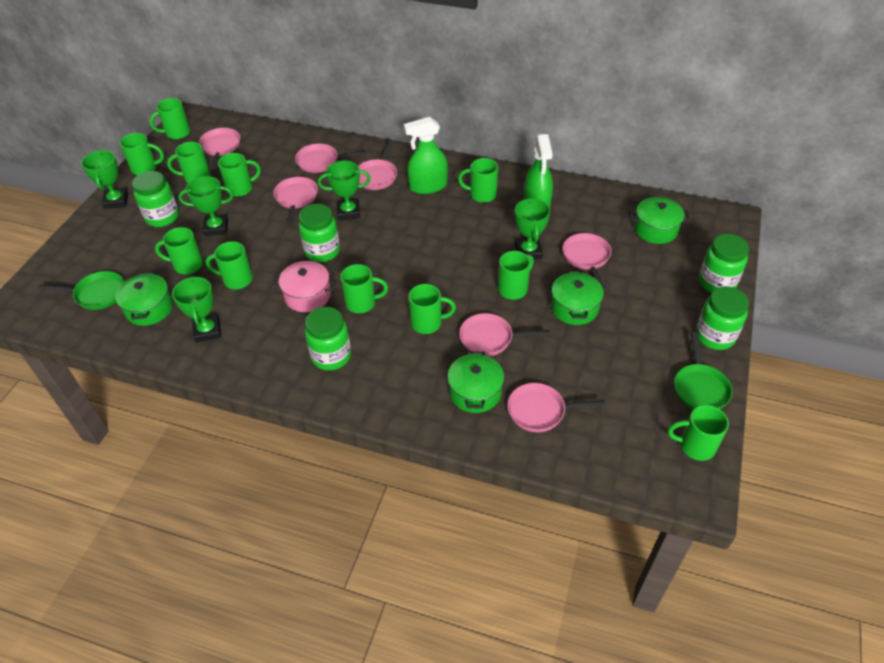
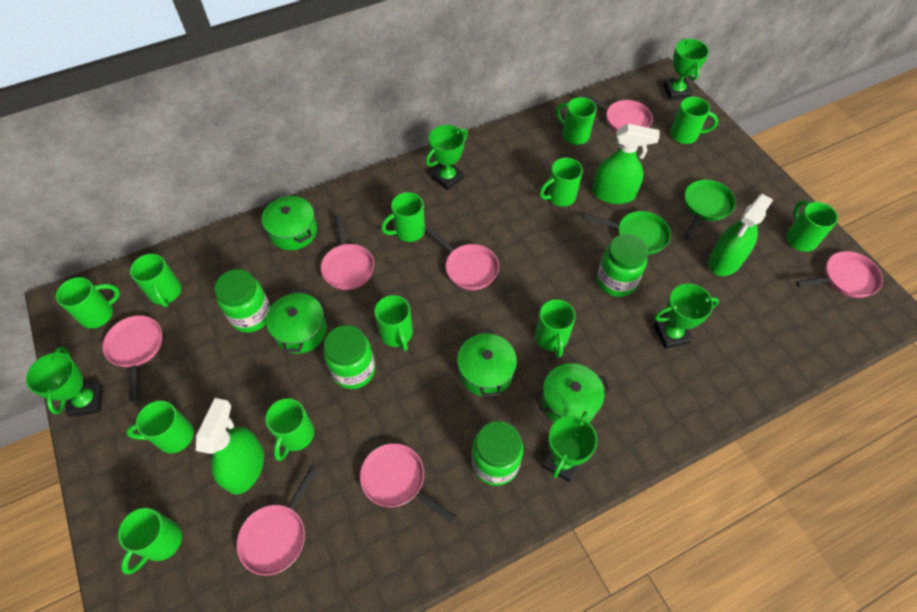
green jar: 5 -> 4
green mug: 11 -> 12
green spray bottle: 2 -> 3
pink pot: 1 -> 0

